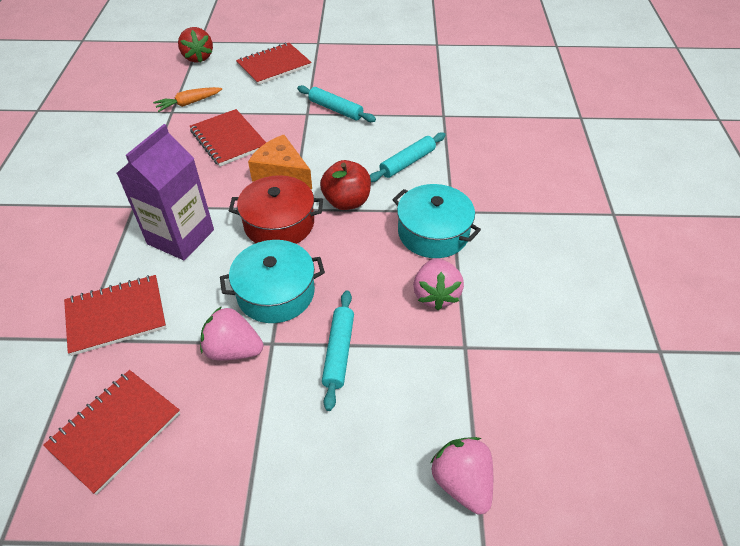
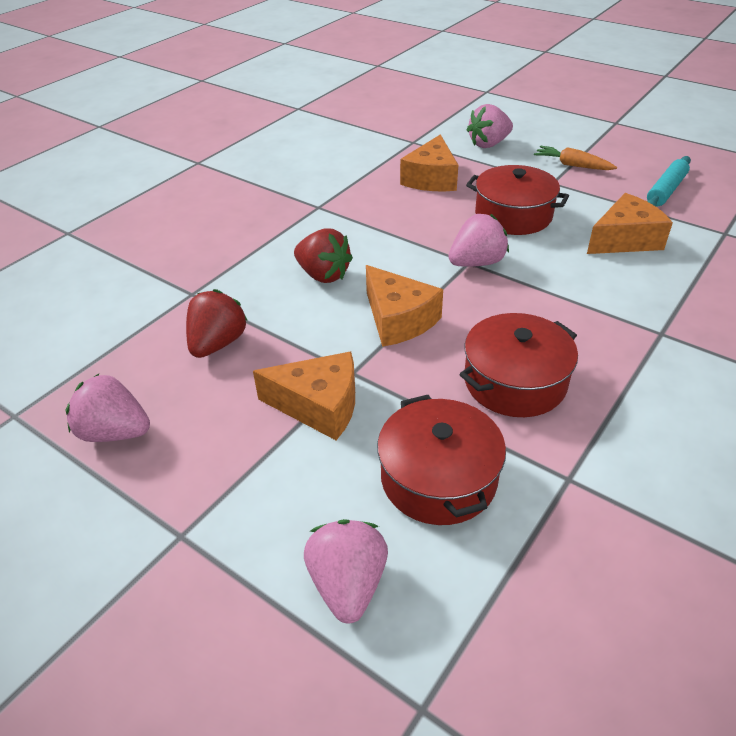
orange cheese: 1 -> 4
pink strawberry: 3 -> 4
purple carton: 1 -> 0
red apple: 1 -> 0
red notebook: 4 -> 0
red pot: 1 -> 3
red strawberry: 1 -> 2
turquoise pot: 2 -> 0
turquoise rolling pin: 3 -> 1

